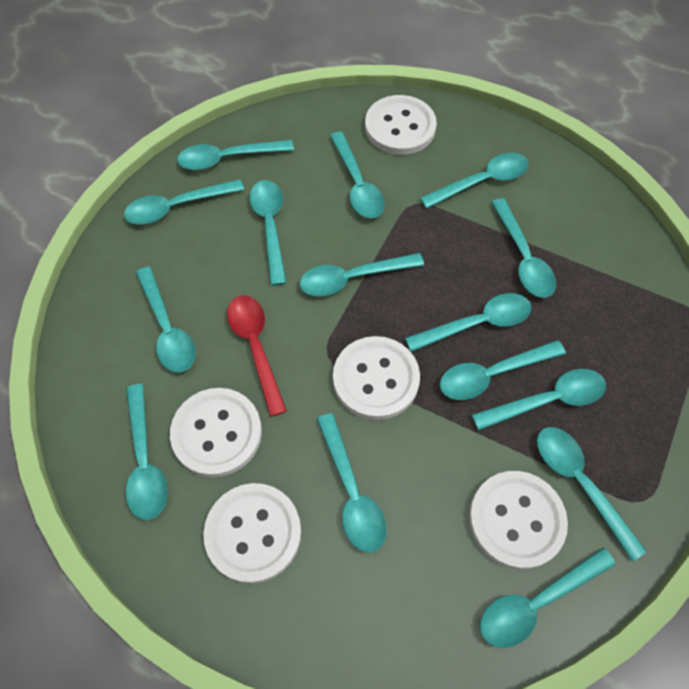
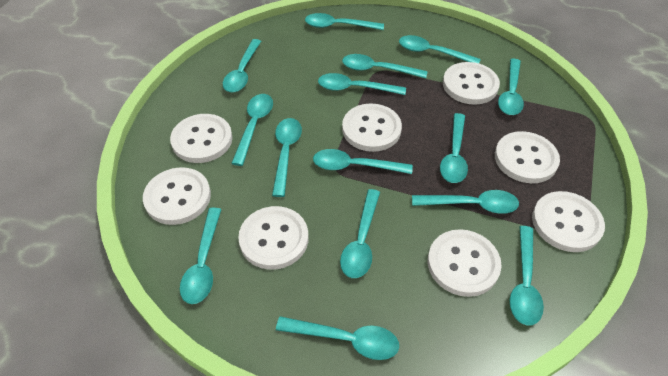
red spoon: 1 -> 0
white button: 5 -> 8

